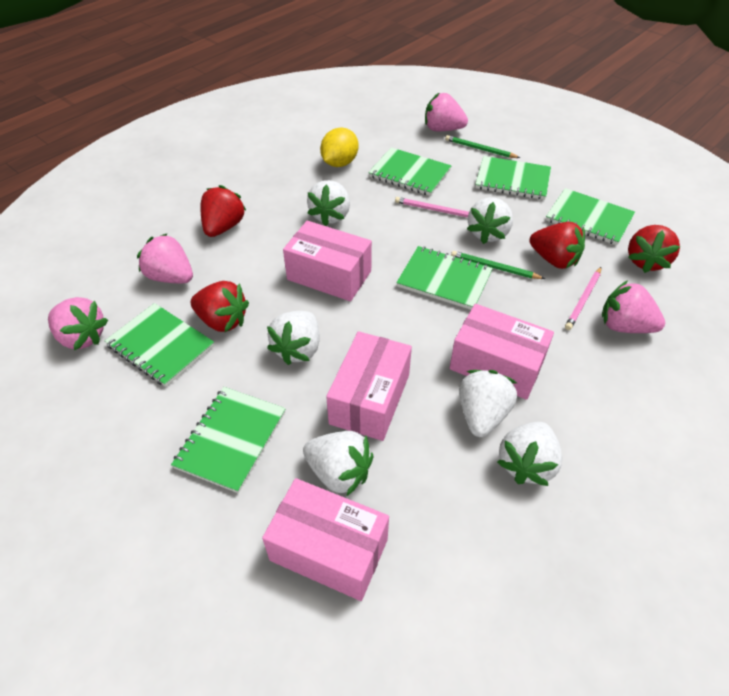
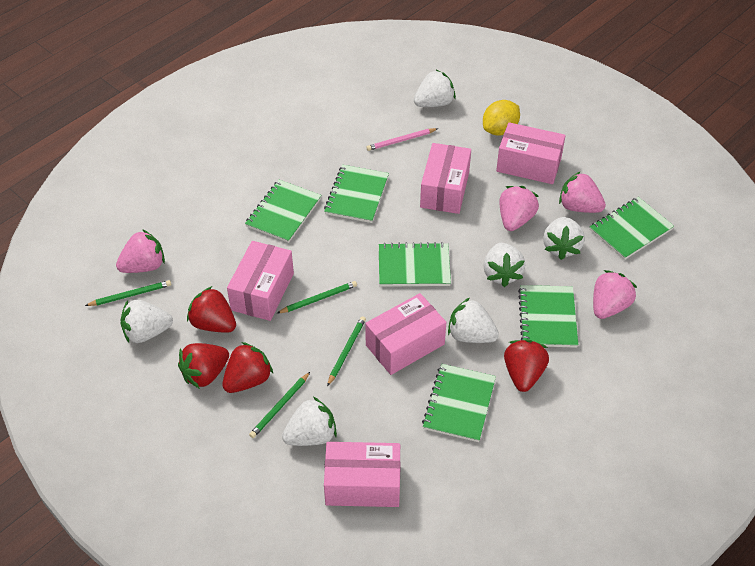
green pencil: 2 -> 4
pink box: 4 -> 5
pink pencil: 2 -> 1

